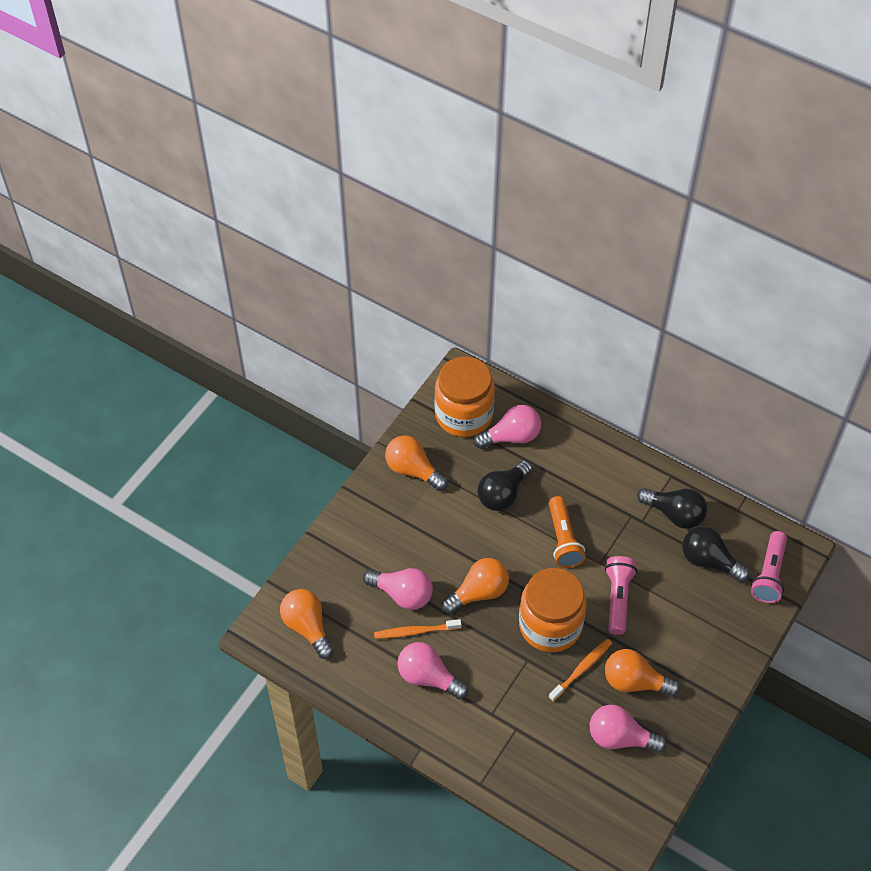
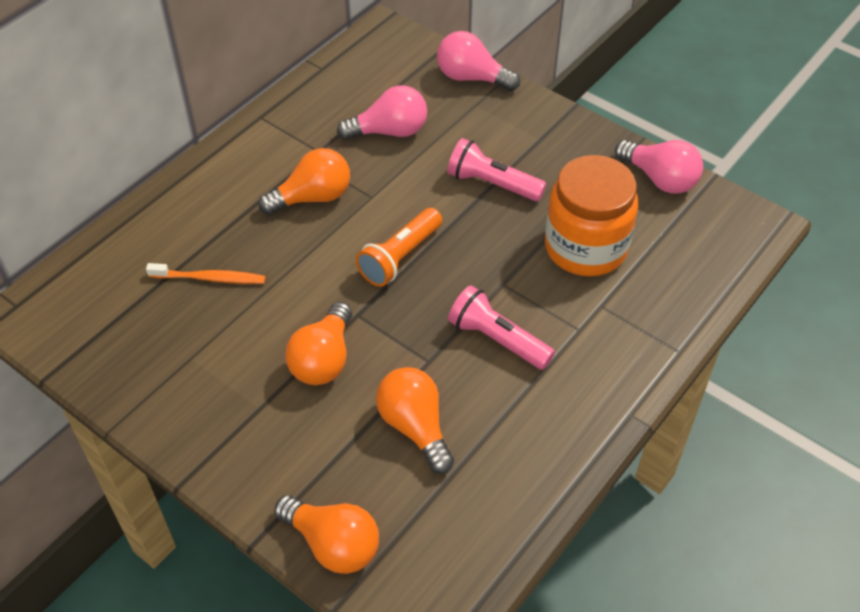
black light bulb: 3 -> 0
orange jar: 2 -> 1
orange toothbrush: 2 -> 1
pink light bulb: 4 -> 3

